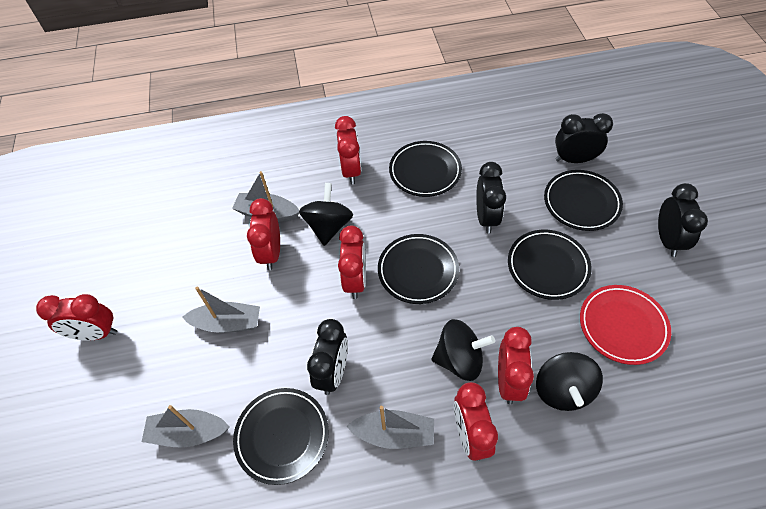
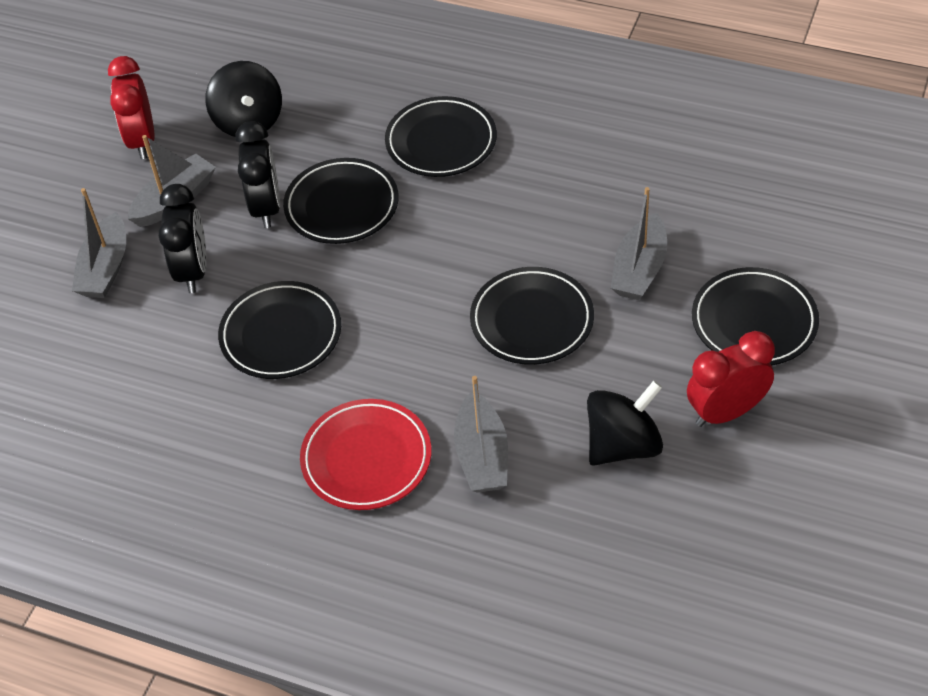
black clock: 4 -> 2
black spinning top: 3 -> 2
red clock: 6 -> 2

